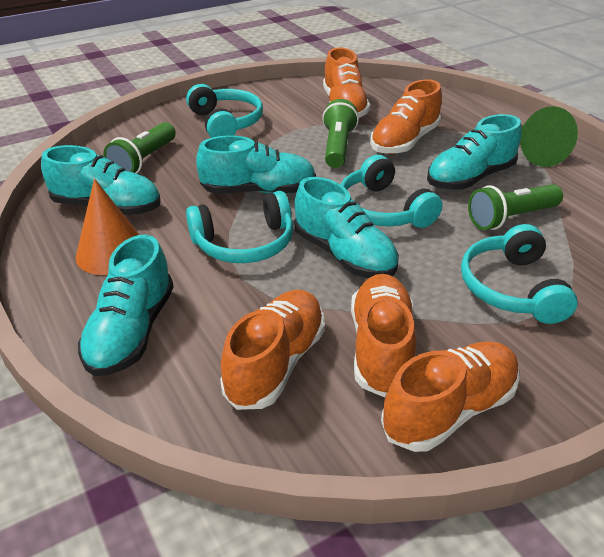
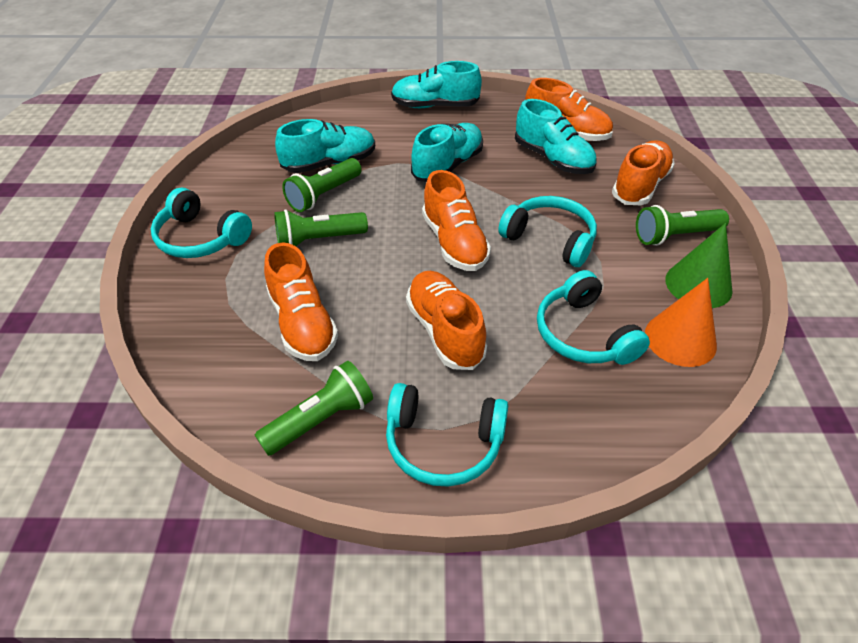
green flashlight: 3 -> 4
turquoise shoe: 5 -> 4

